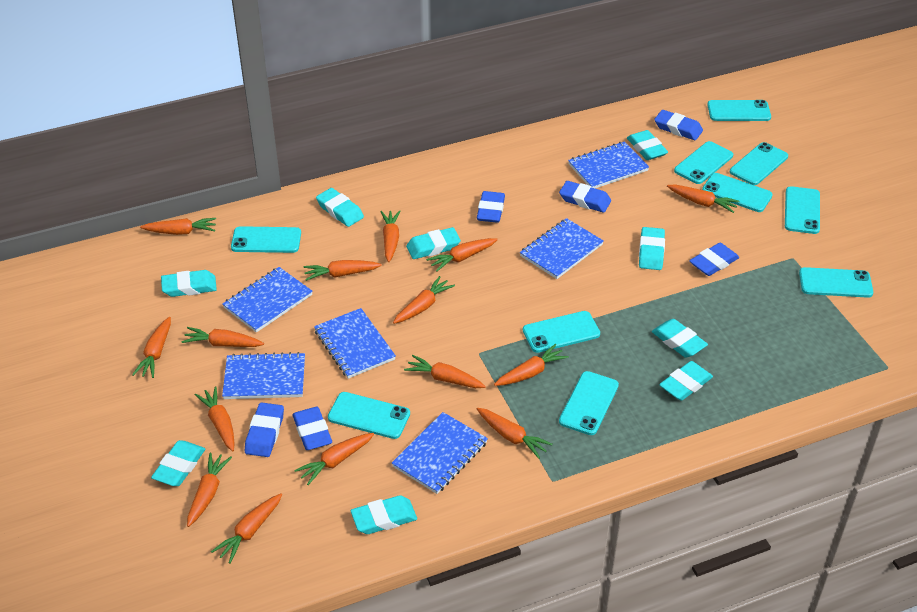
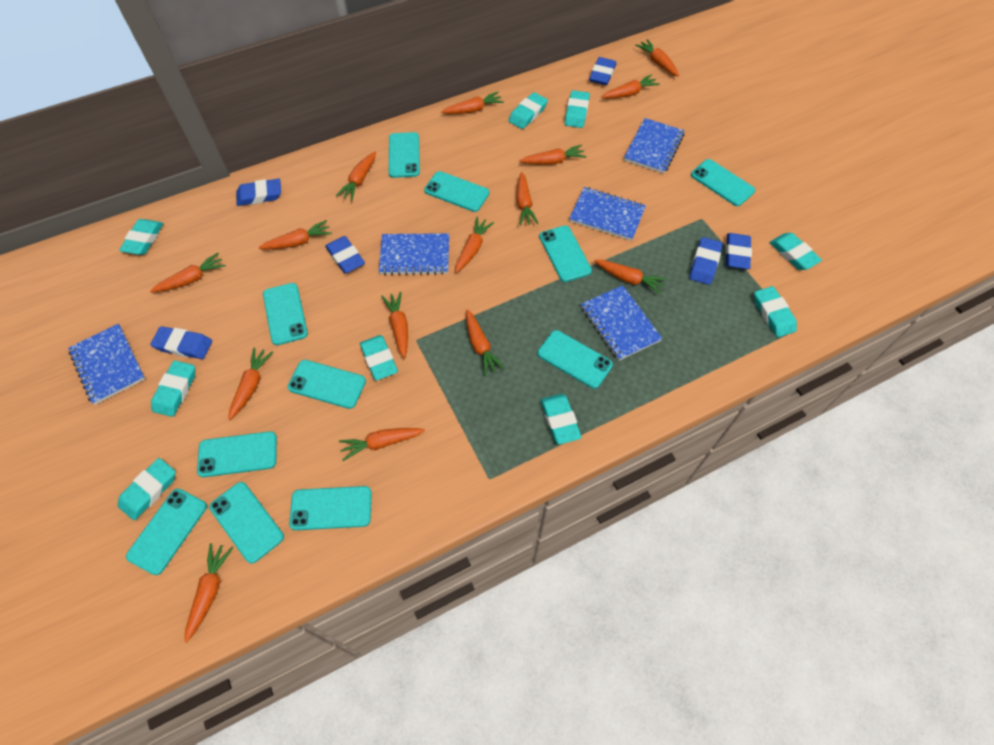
blue notebook: 6 -> 5
turquoise phone: 10 -> 11

